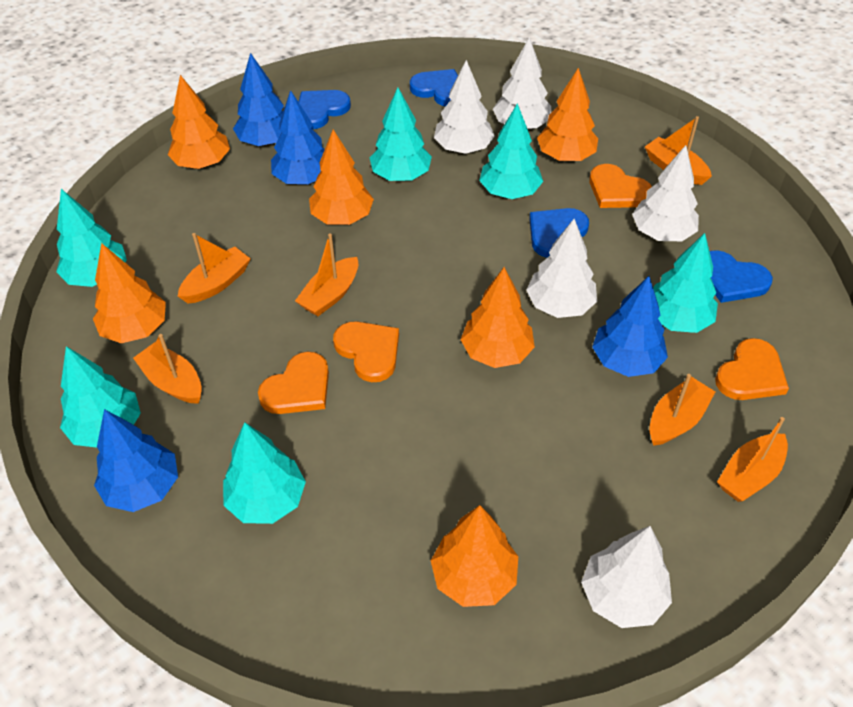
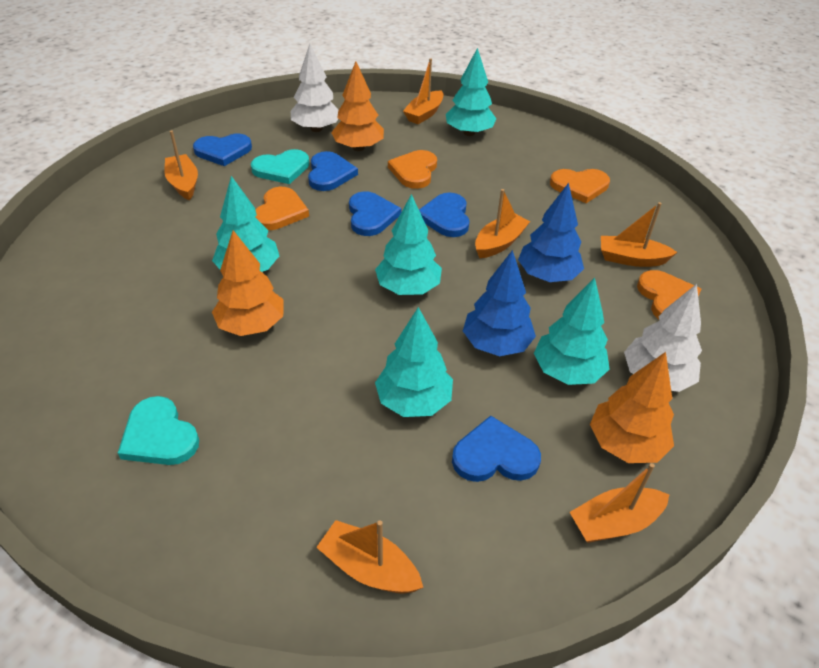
blue heart: 4 -> 5
blue tree: 4 -> 2
orange tree: 6 -> 3
turquoise heart: 0 -> 2
turquoise tree: 6 -> 5
white tree: 5 -> 2

